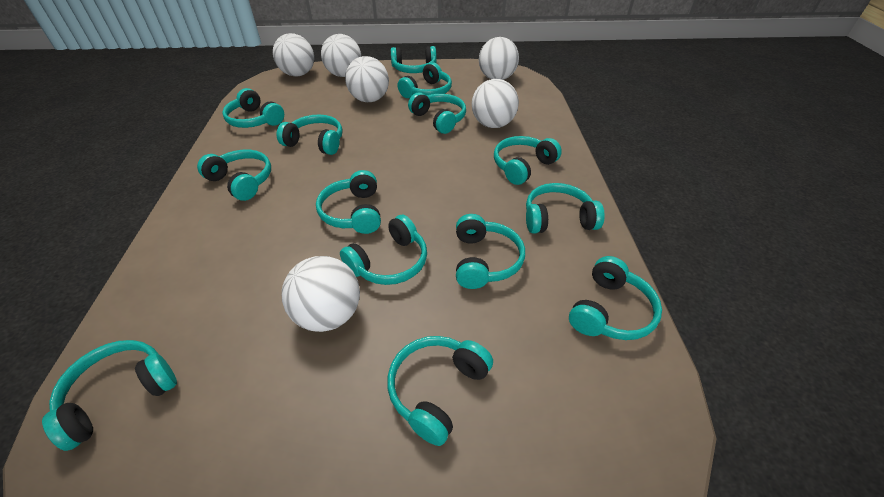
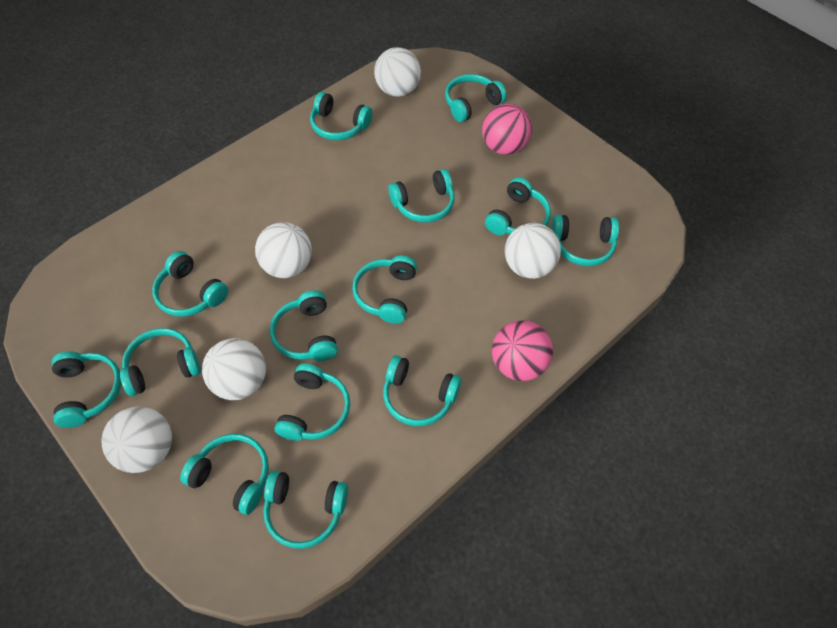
pink ball: 0 -> 2
white ball: 6 -> 5

